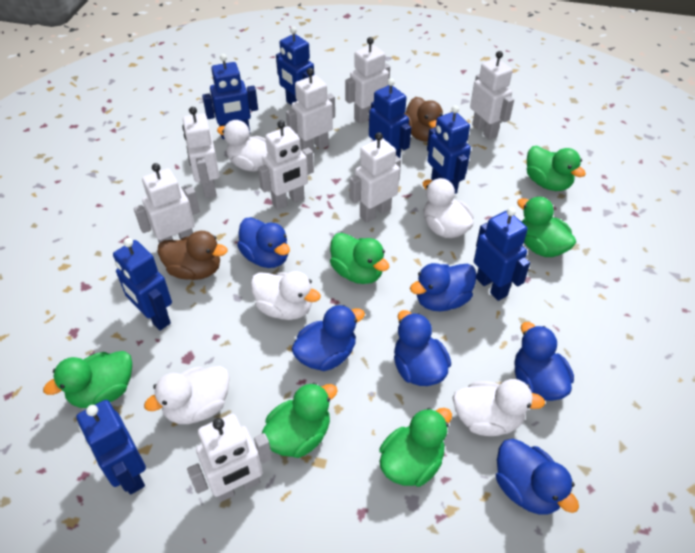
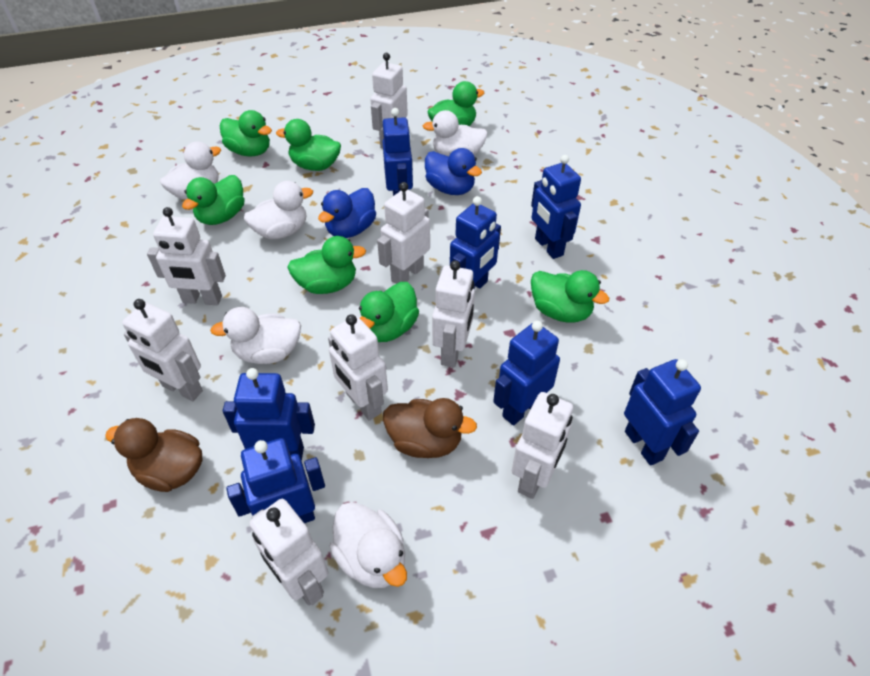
blue duck: 6 -> 2
green duck: 6 -> 7

